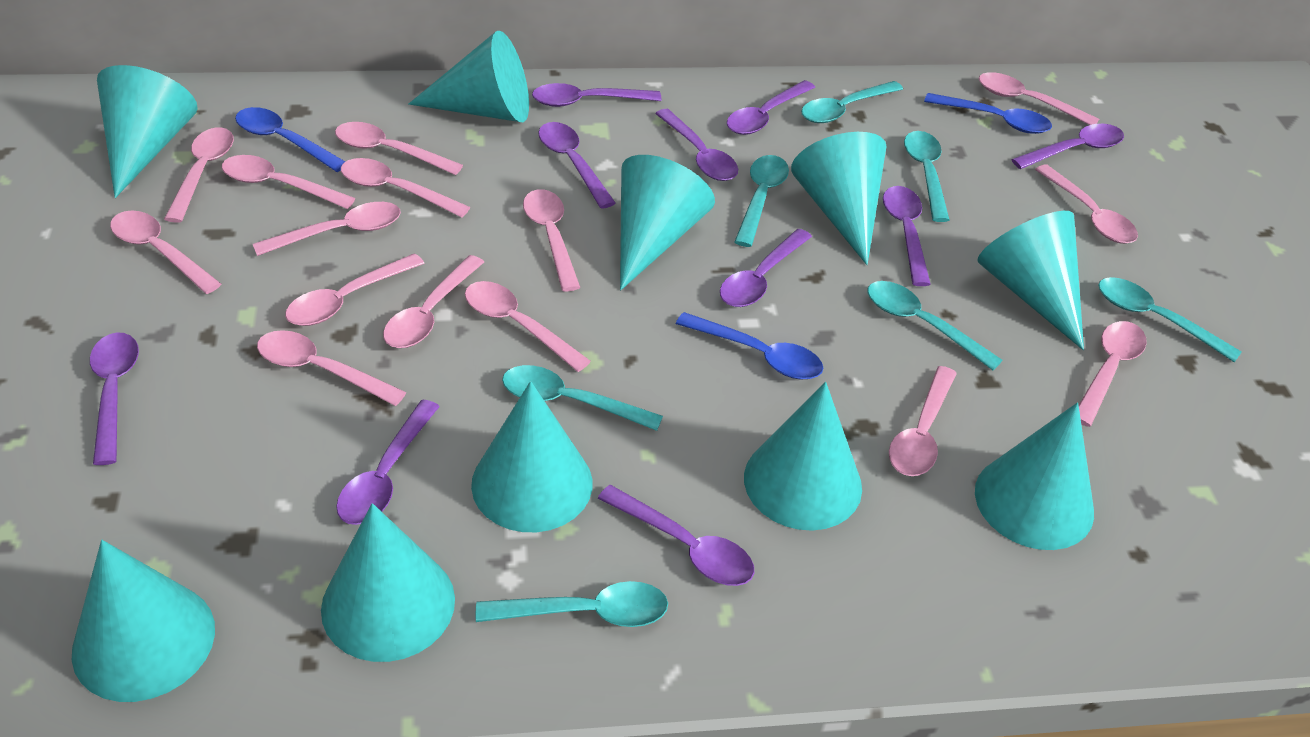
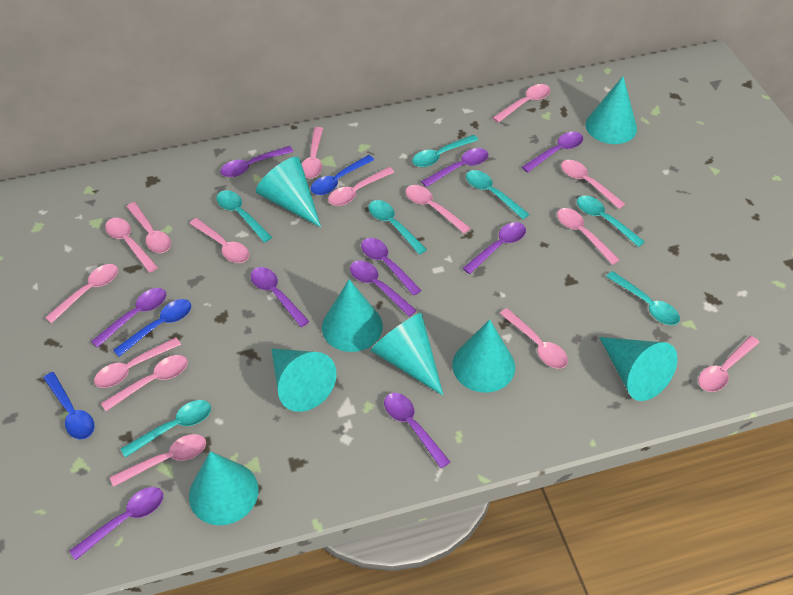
turquoise cone: 10 -> 8

